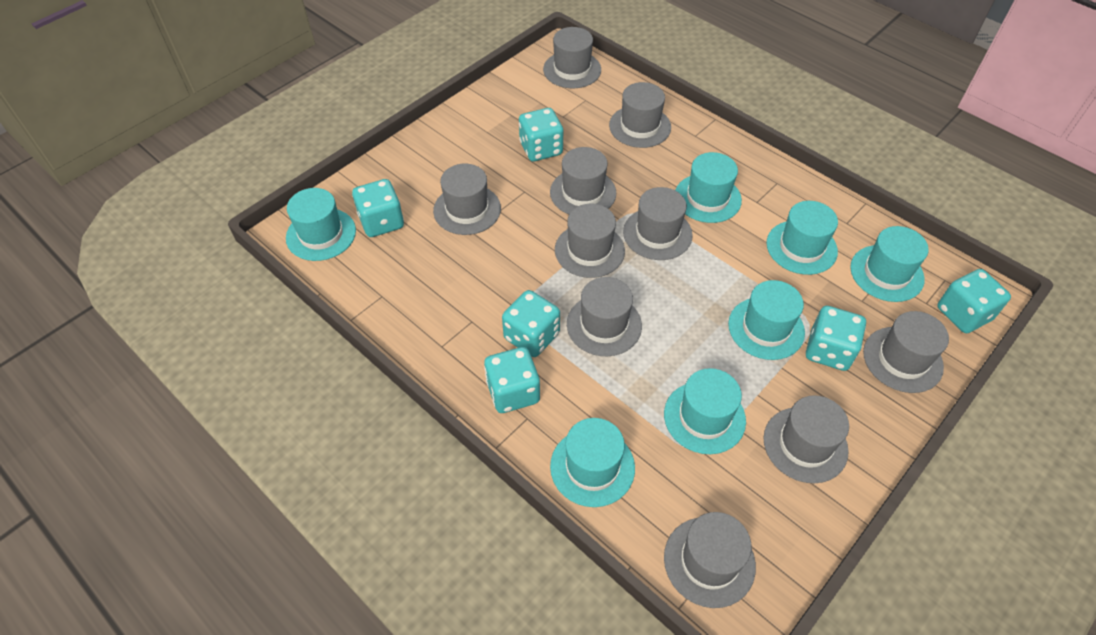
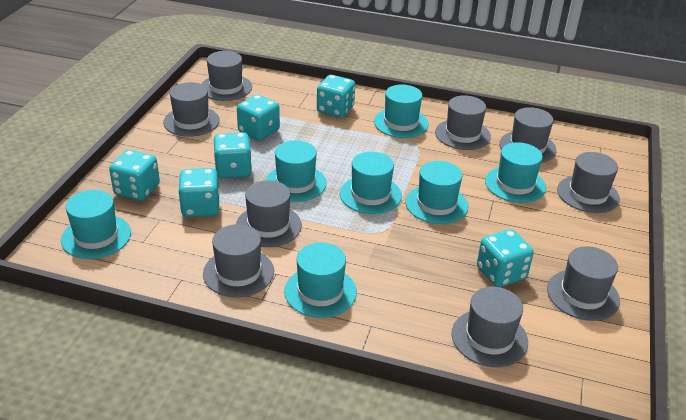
grey hat: 10 -> 9

